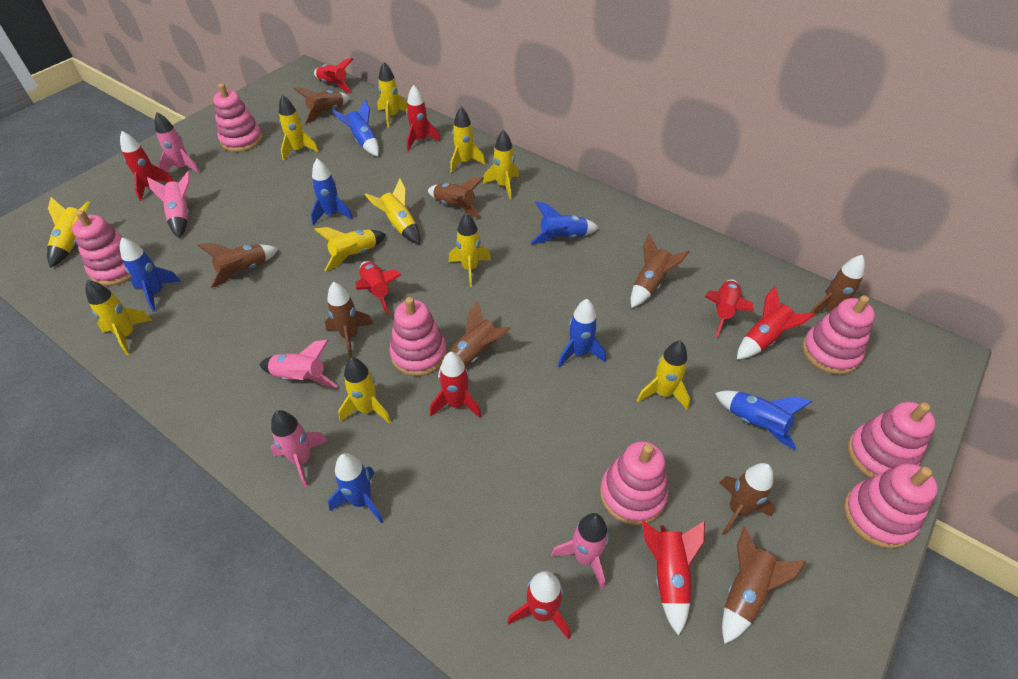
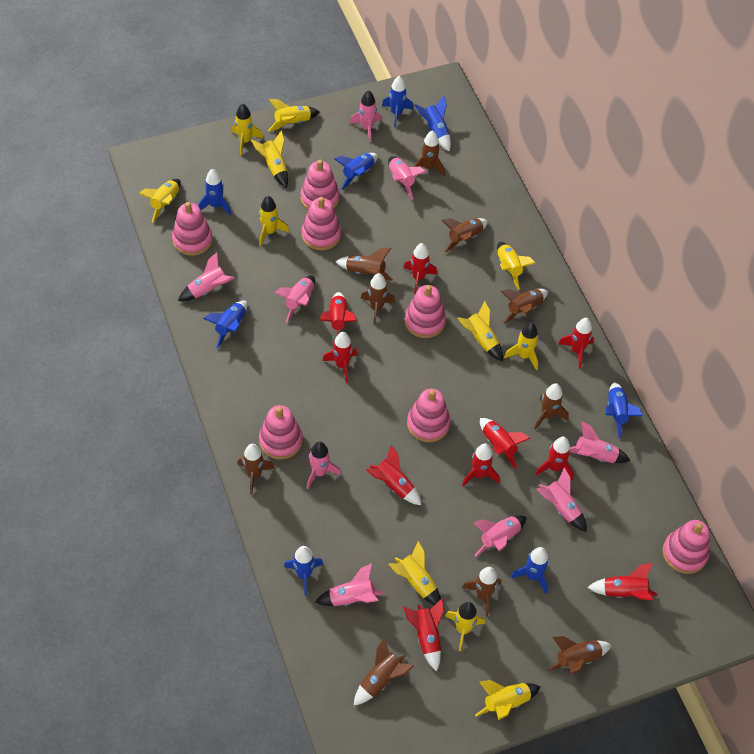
blue rocket: 7 -> 8
brown rocket: 9 -> 10
pink rocket: 5 -> 9
red rocket: 9 -> 10

